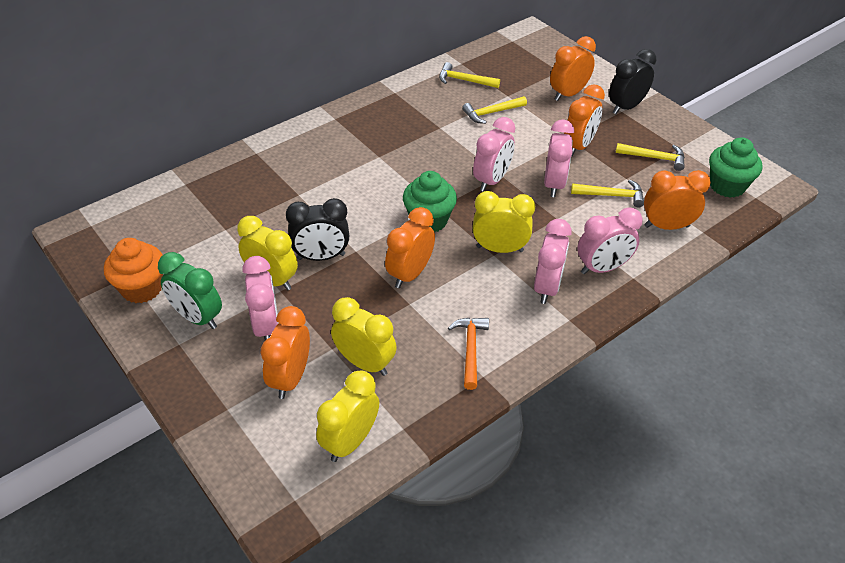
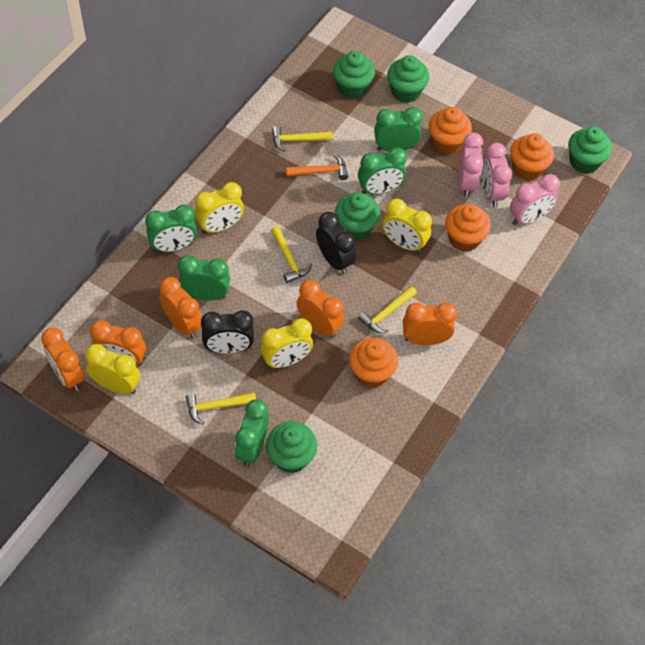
green clock: 1 -> 5
green cupcake: 2 -> 5
orange cupcake: 1 -> 4
pink clock: 5 -> 3

